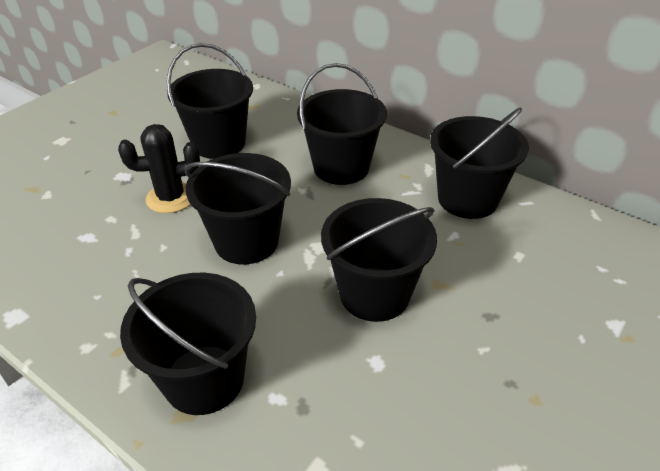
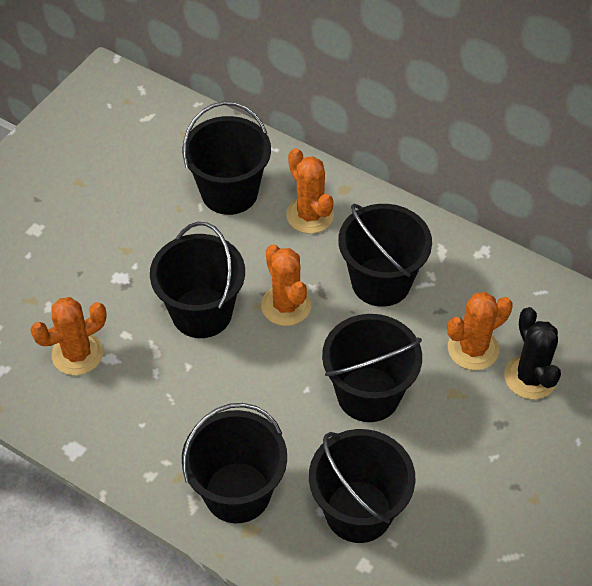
orange cactus: 0 -> 4

